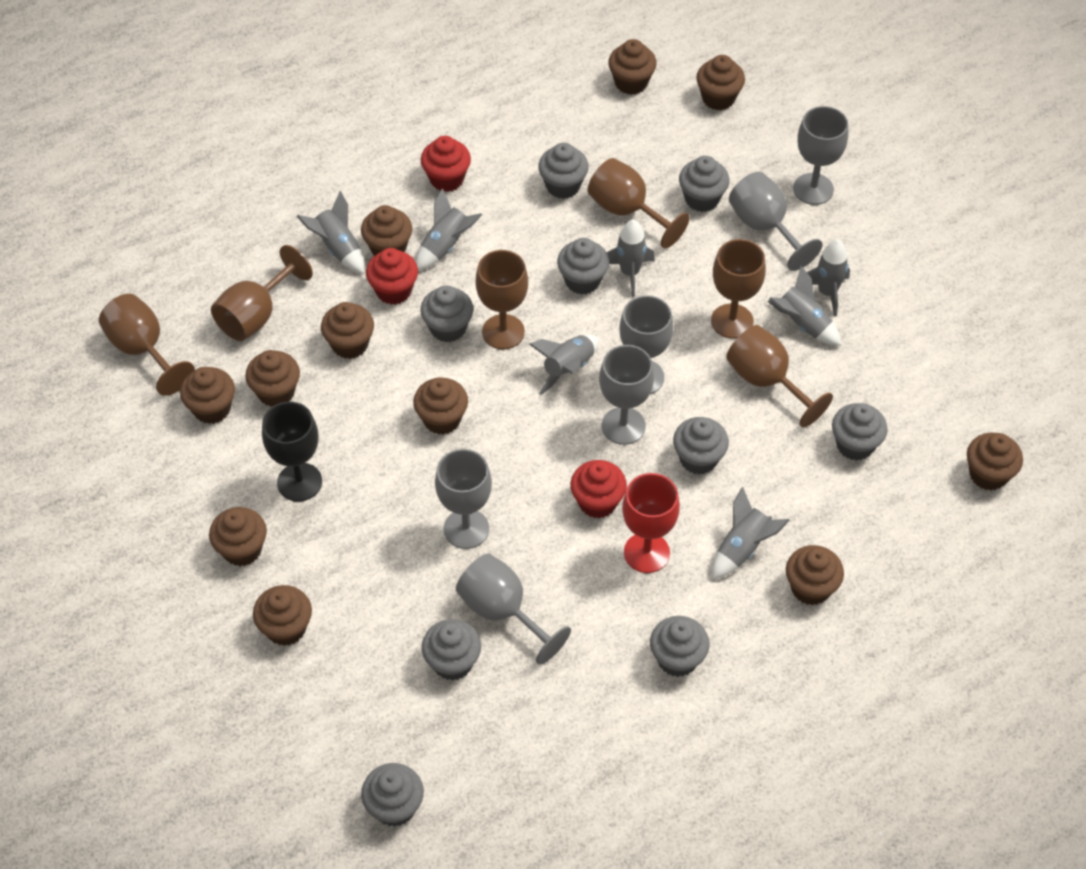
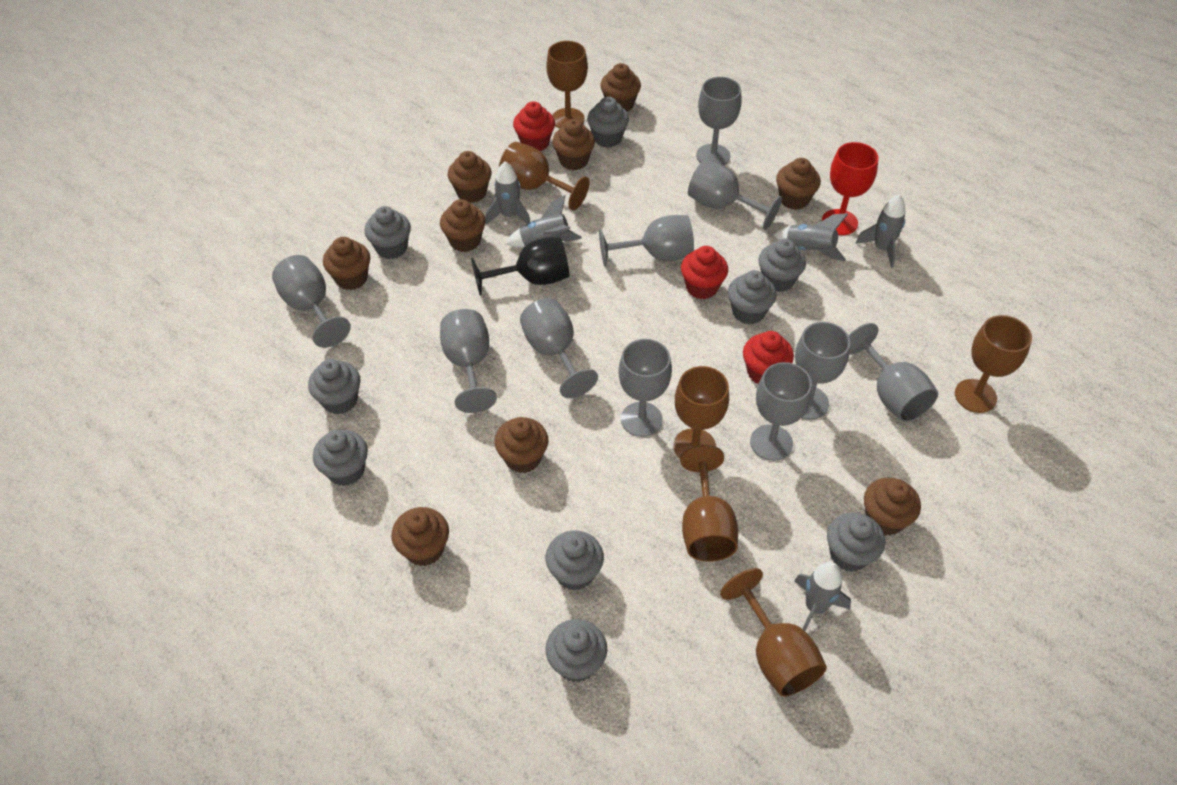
brown cupcake: 11 -> 9
grey goblet: 6 -> 10
grey rocket: 7 -> 5

